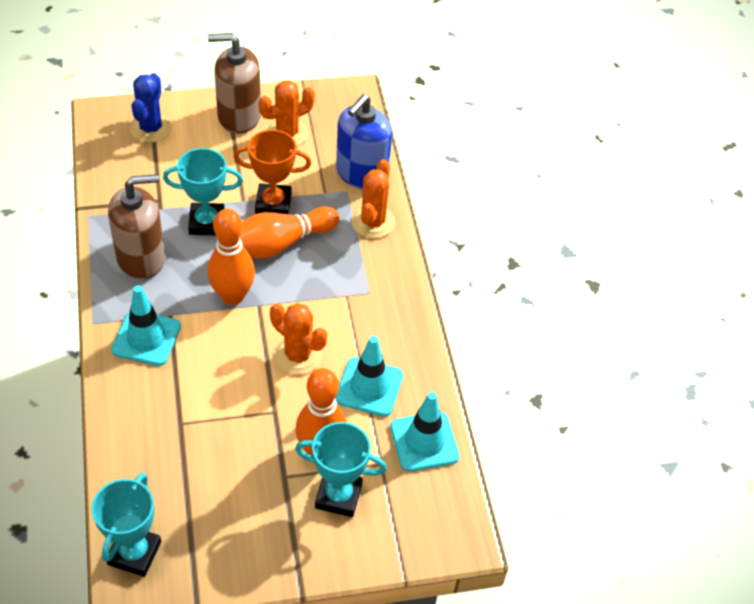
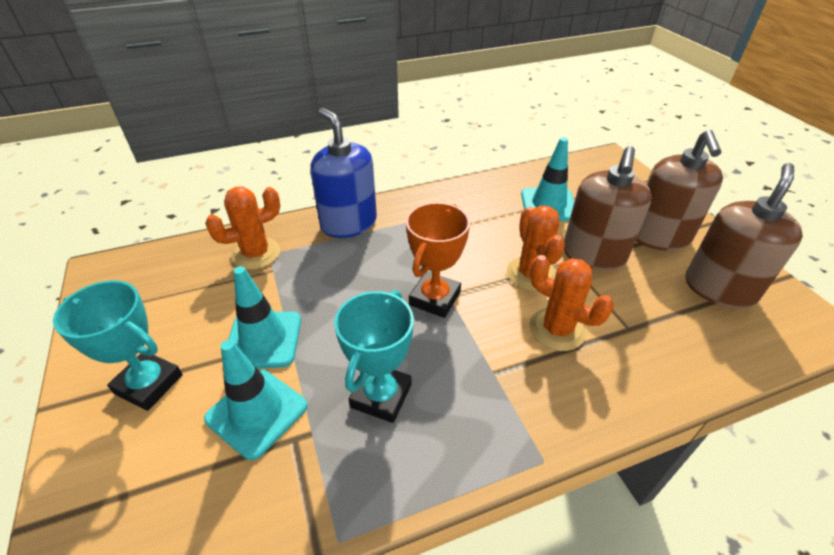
blue cactus: 1 -> 0
brown soap dispenser: 2 -> 3
orange bowling pin: 3 -> 0
turquoise trophy: 3 -> 2

